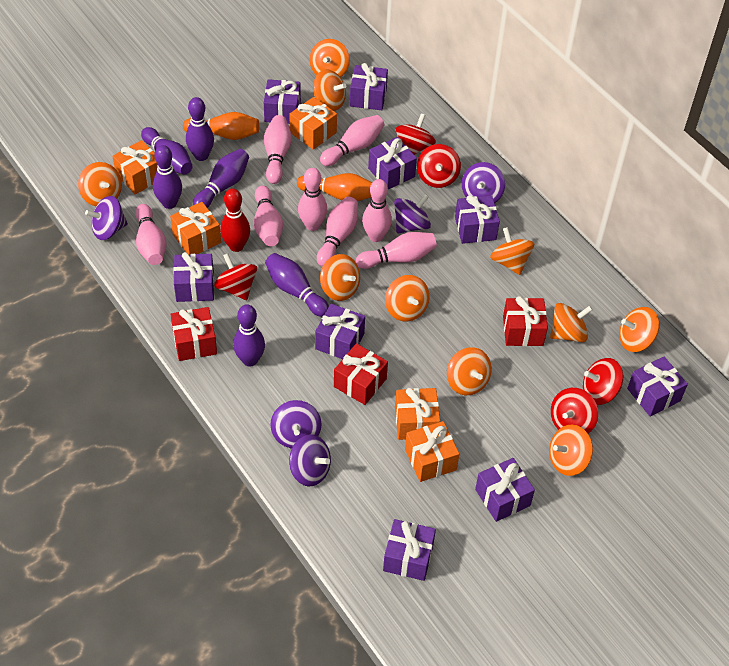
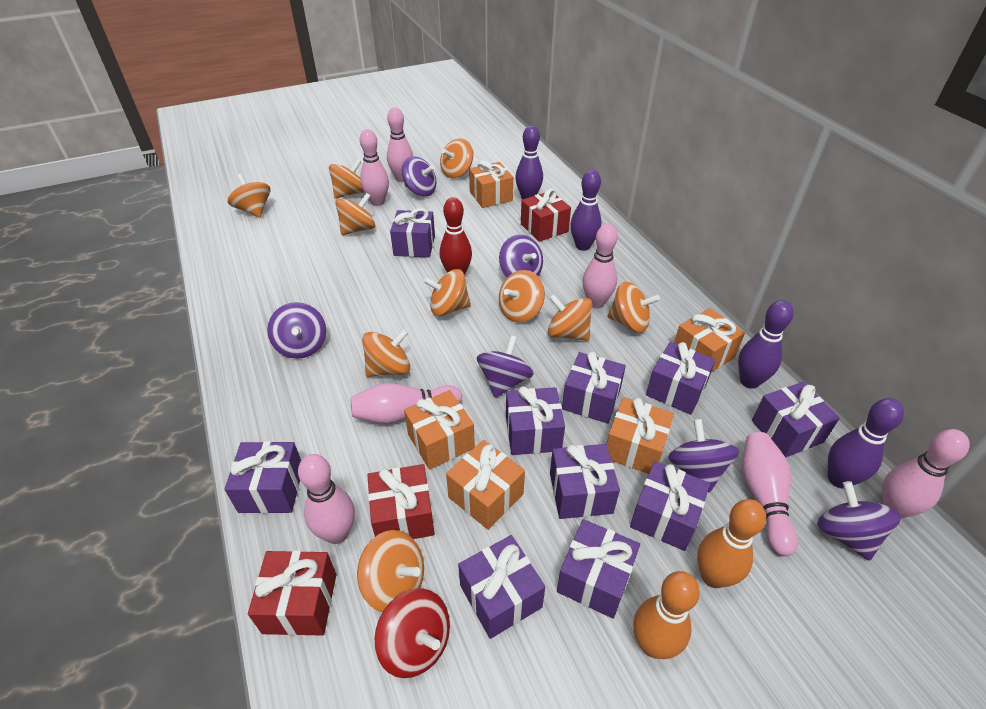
pink bowling pin: 8 -> 7
purple bowling pin: 6 -> 4
purple gift: 9 -> 10
purple spinning top: 5 -> 6
red spinning top: 5 -> 1

